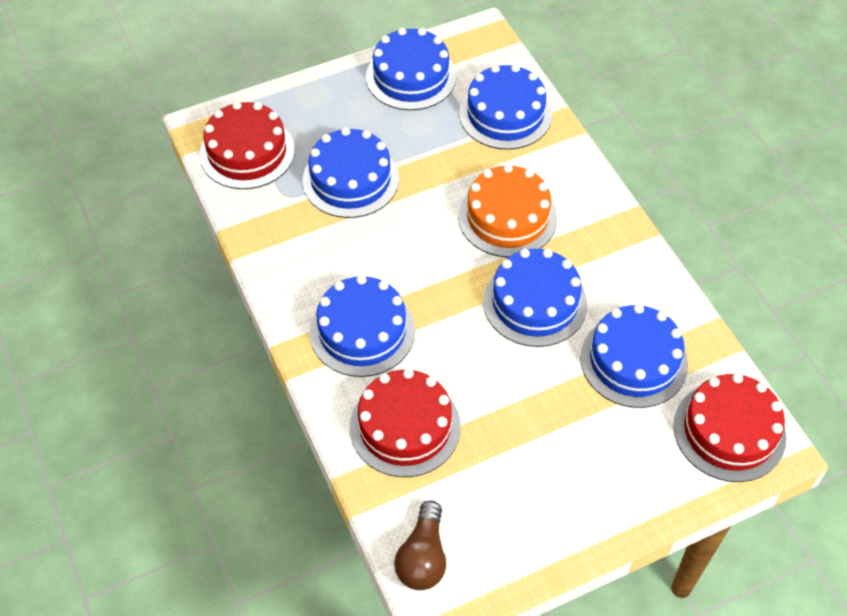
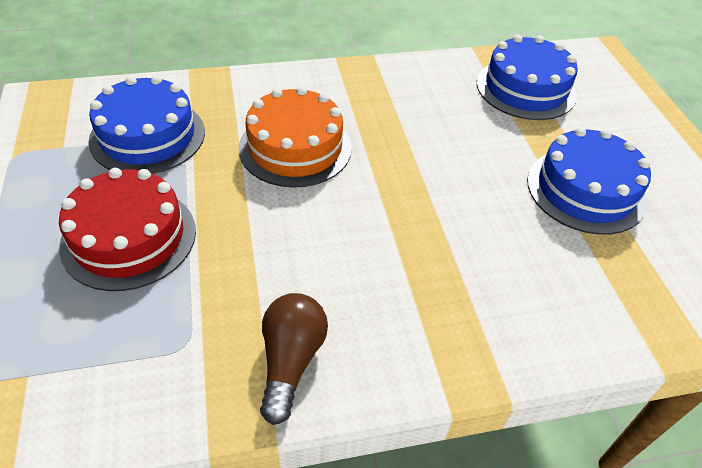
blue cake: 6 -> 3
red cake: 3 -> 1

